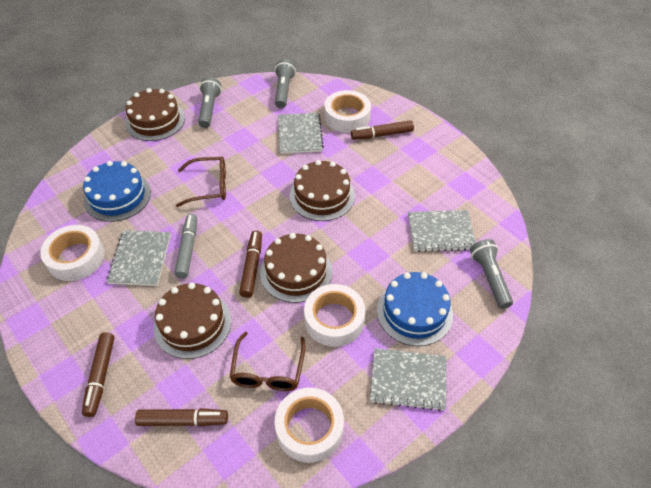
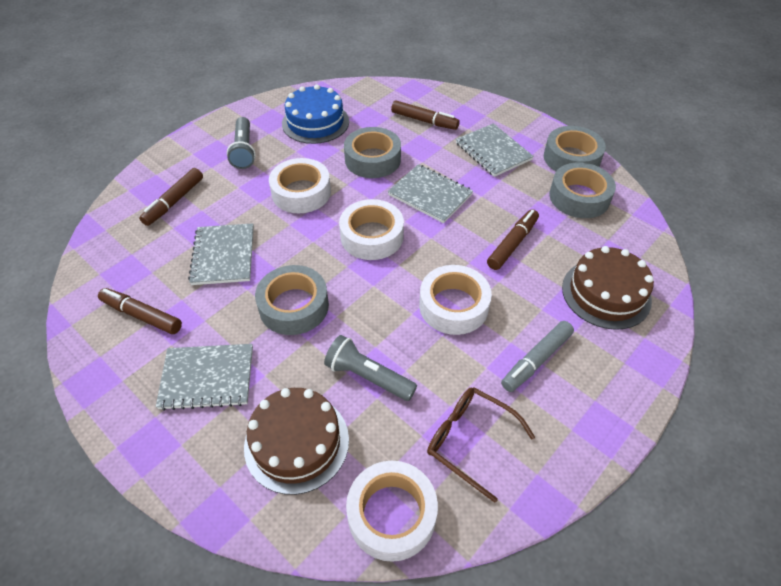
blue cake: 2 -> 1
brown cake: 4 -> 2
brown glasses: 2 -> 1
grey flashlight: 3 -> 2
grey tape: 0 -> 4

